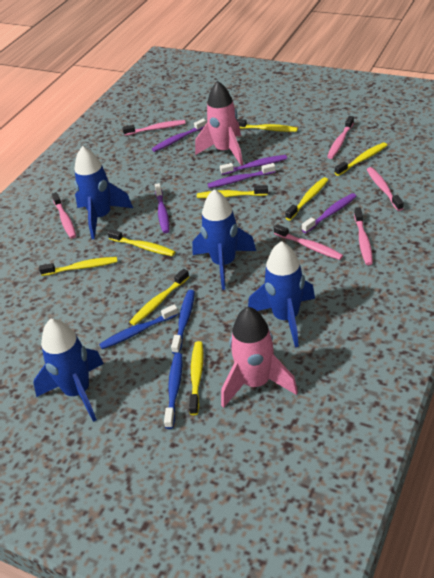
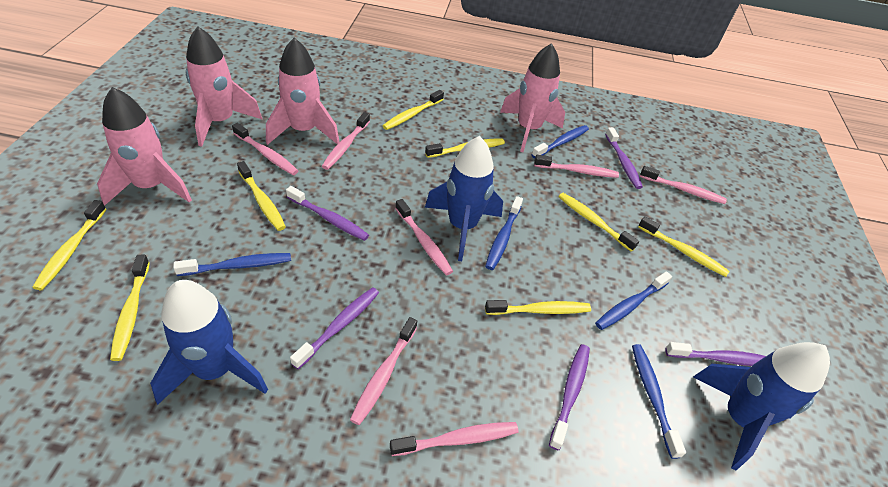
blue rocket: 4 -> 3
blue toothbrush: 3 -> 5
pink rocket: 2 -> 4
pink toothbrush: 6 -> 7

